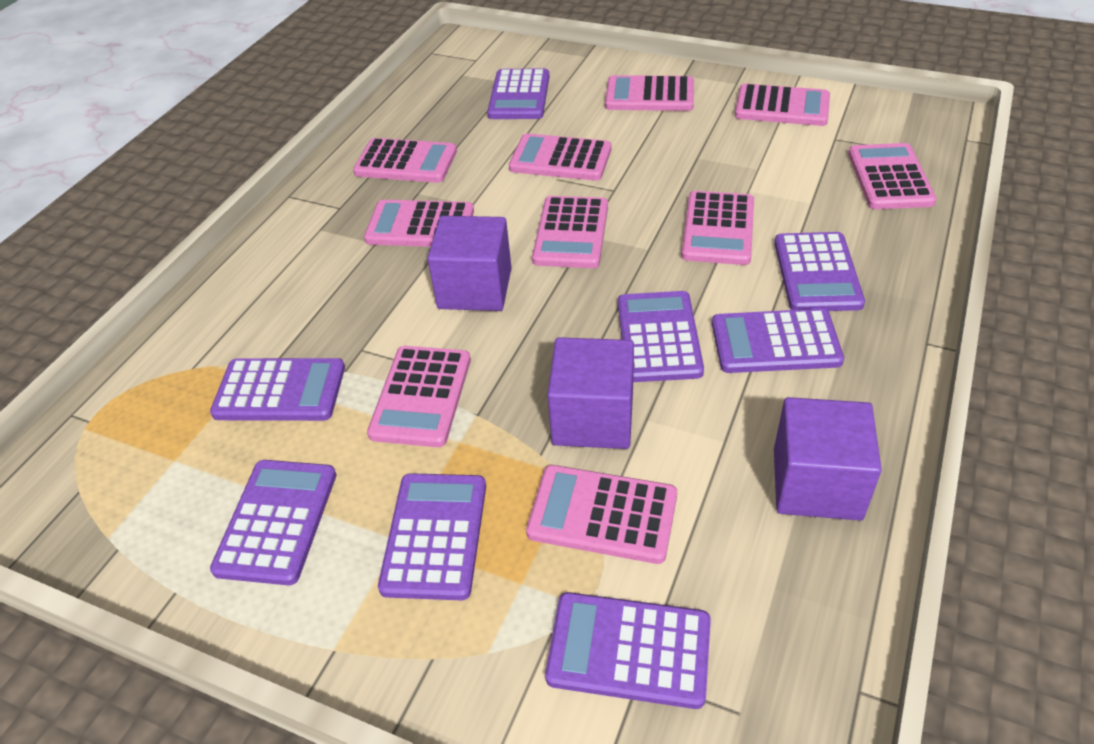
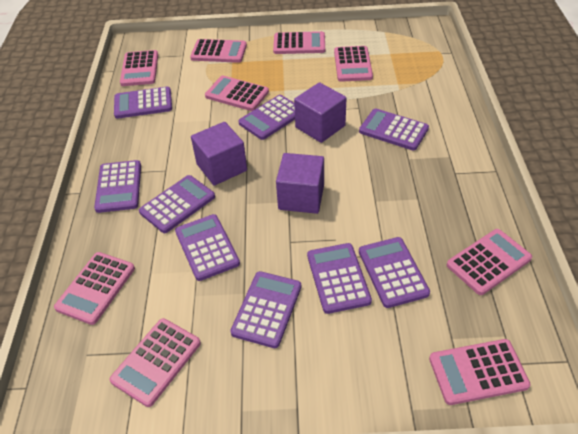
pink calculator: 10 -> 9
purple calculator: 8 -> 9

